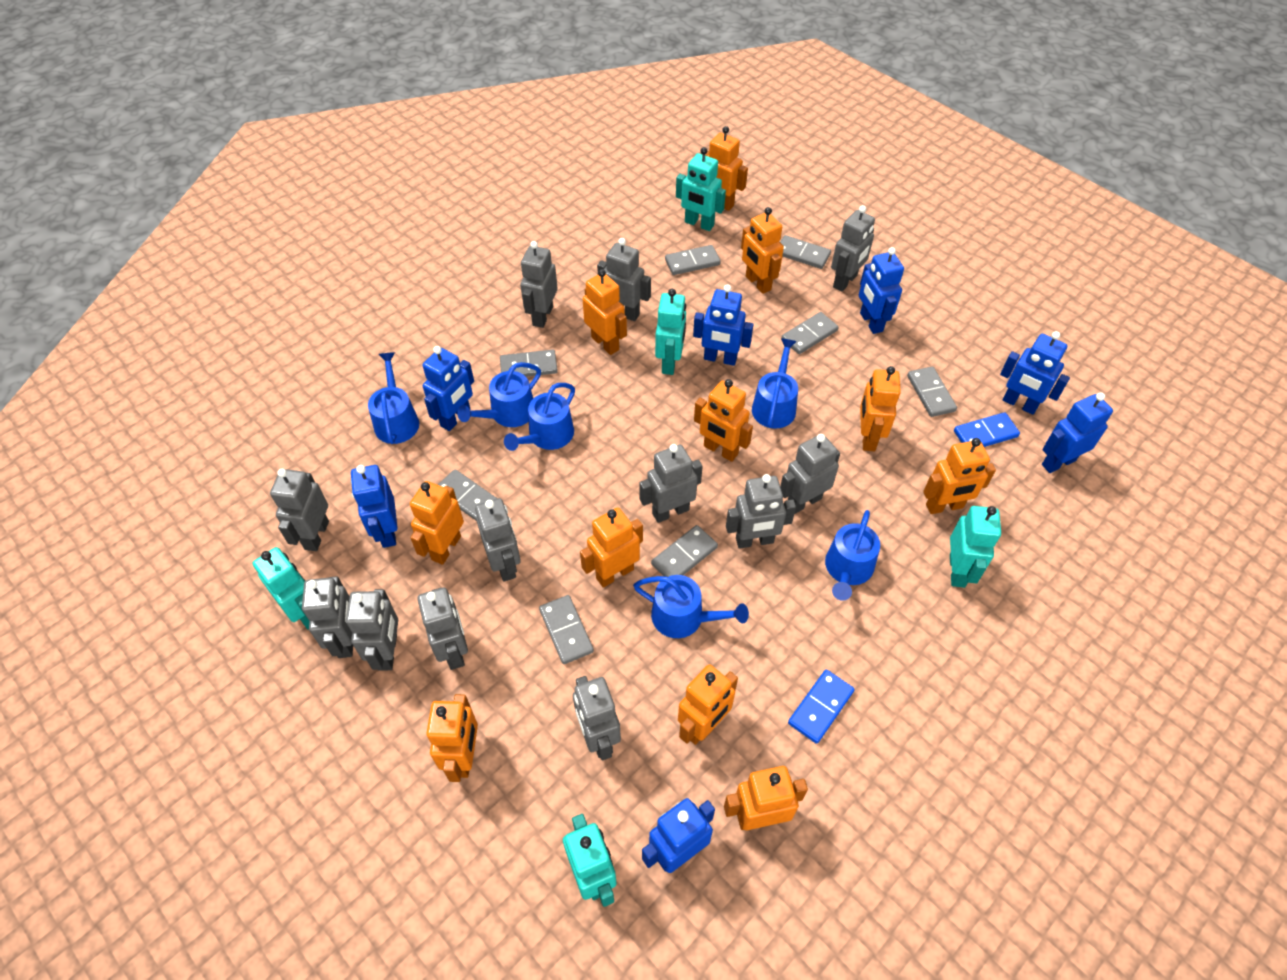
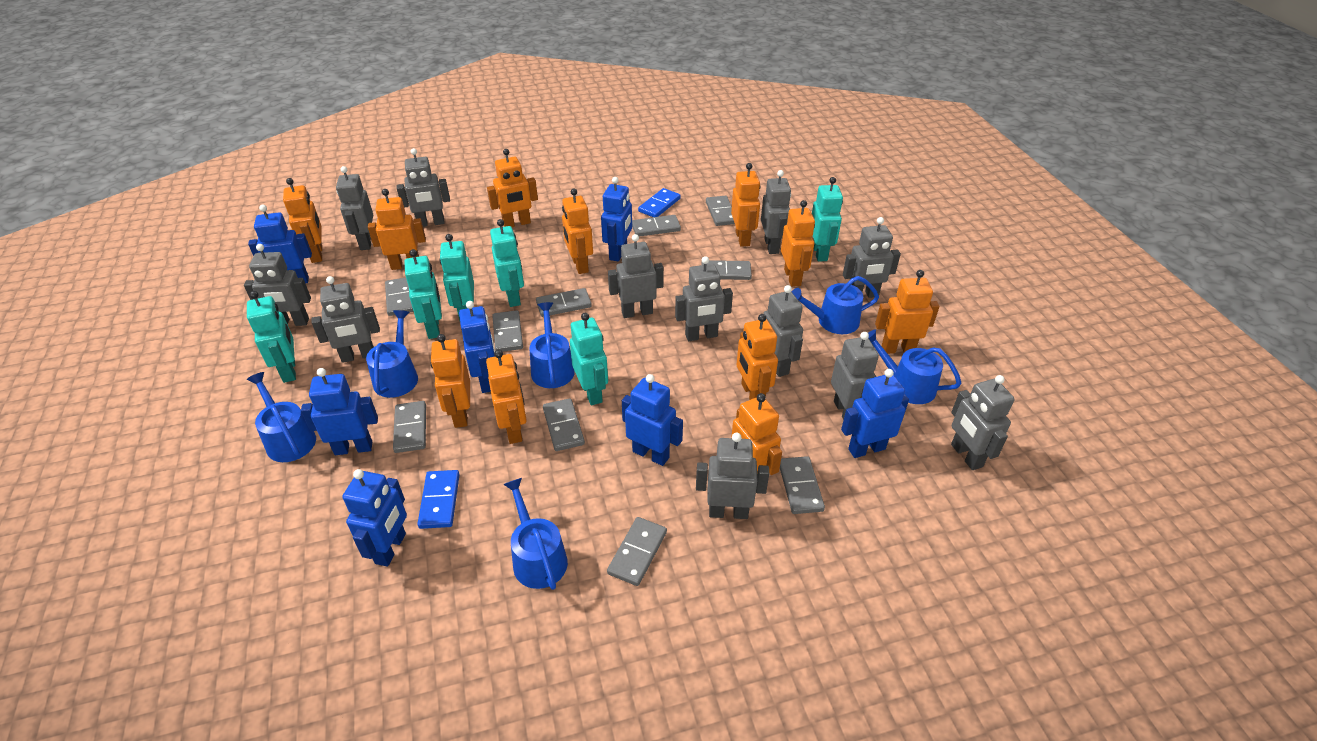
grey domino: 8 -> 10
turquoise robot: 5 -> 6

